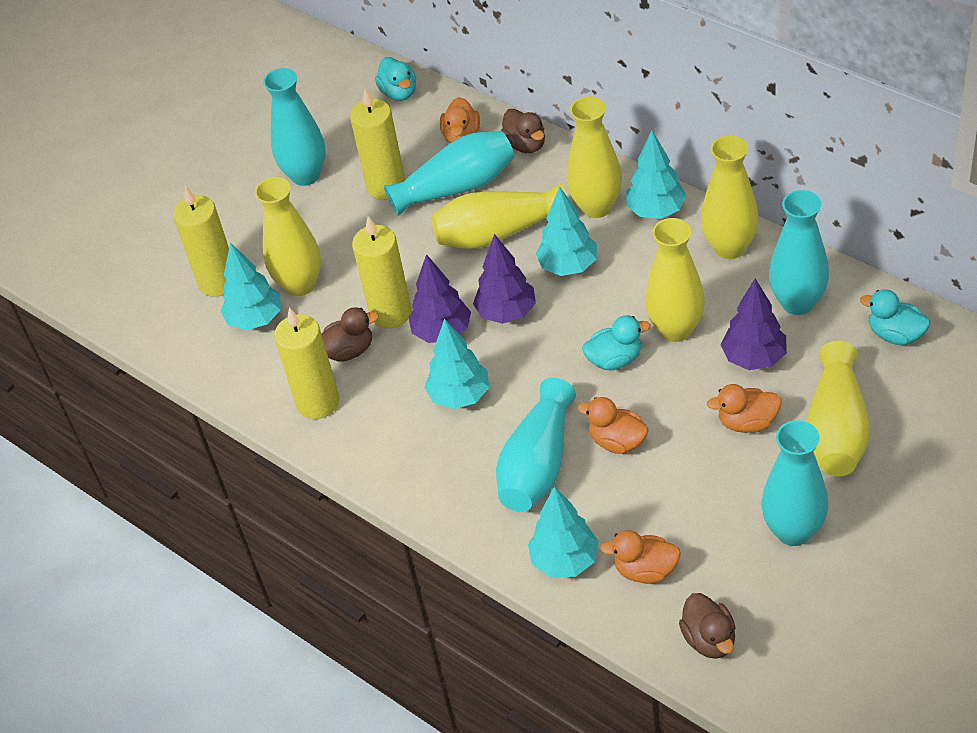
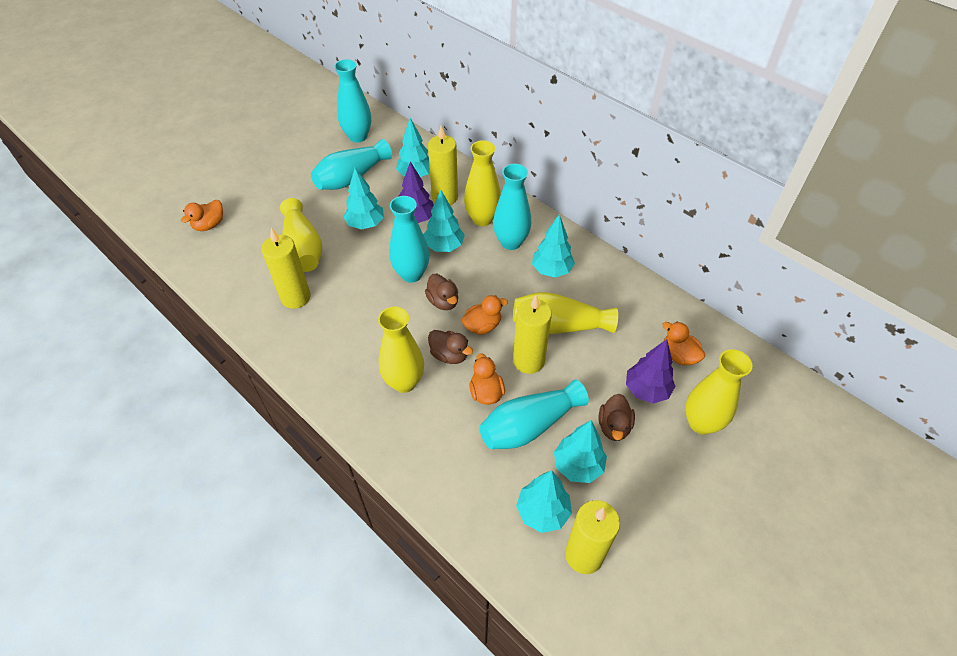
purple tree: 3 -> 2
turquoise duck: 3 -> 0
turquoise tree: 5 -> 6
yellow vase: 6 -> 5

